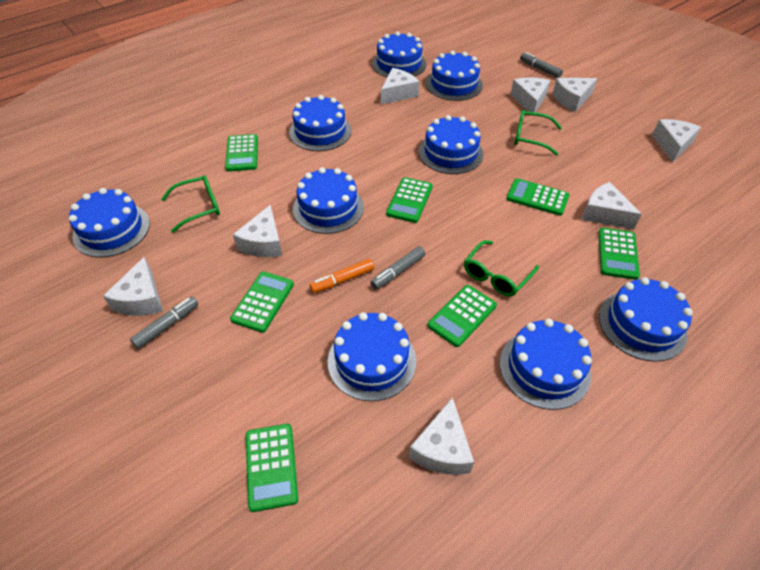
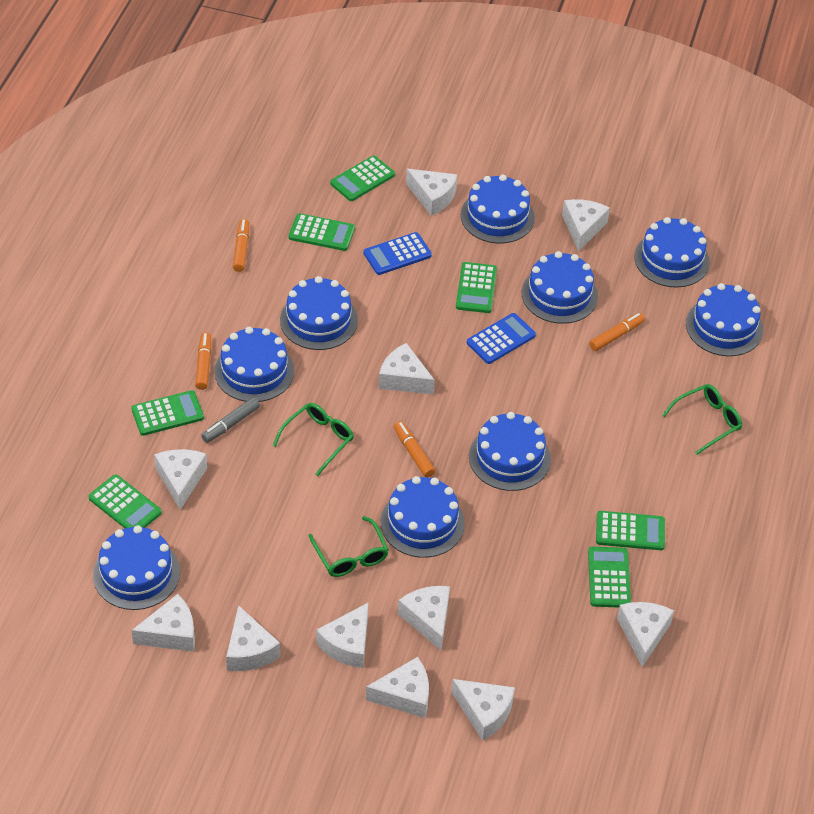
blue calculator: 0 -> 2
grey marker: 3 -> 1
orange marker: 1 -> 4
white cheese: 8 -> 11

